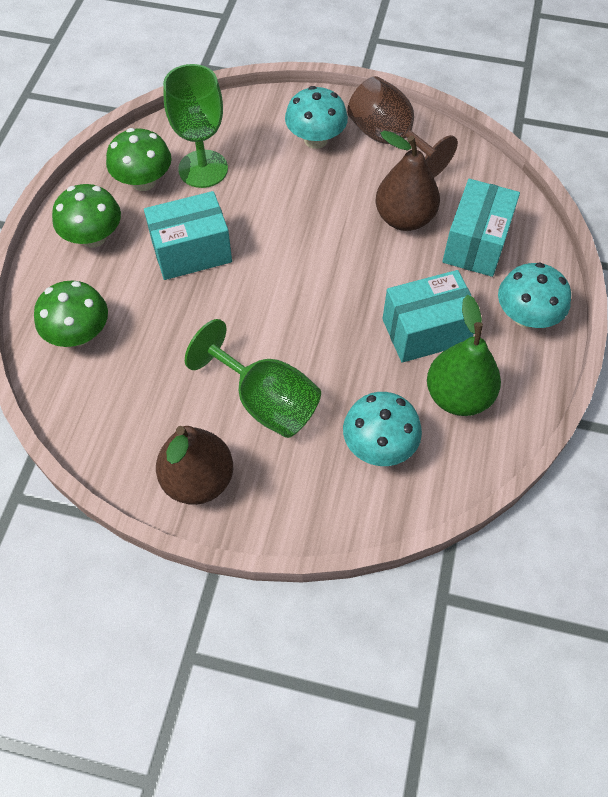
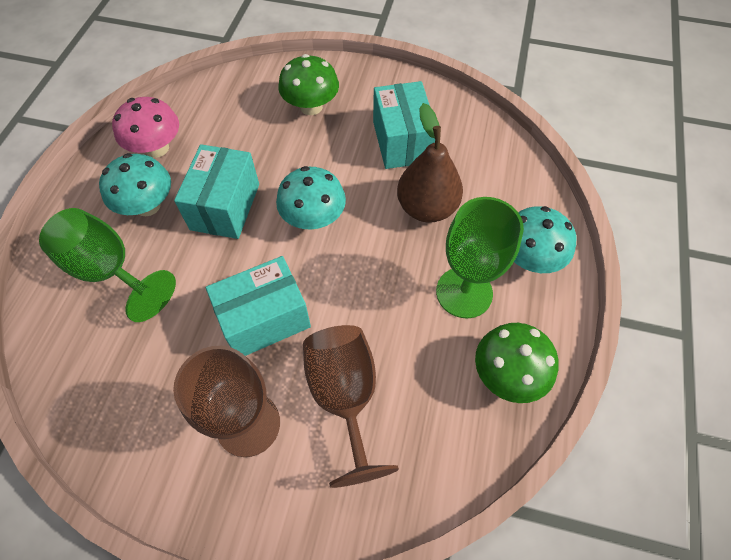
brown goblet: 1 -> 2
brown pear: 2 -> 1
green mushroom: 3 -> 2
green pear: 1 -> 0
pink mushroom: 0 -> 1

